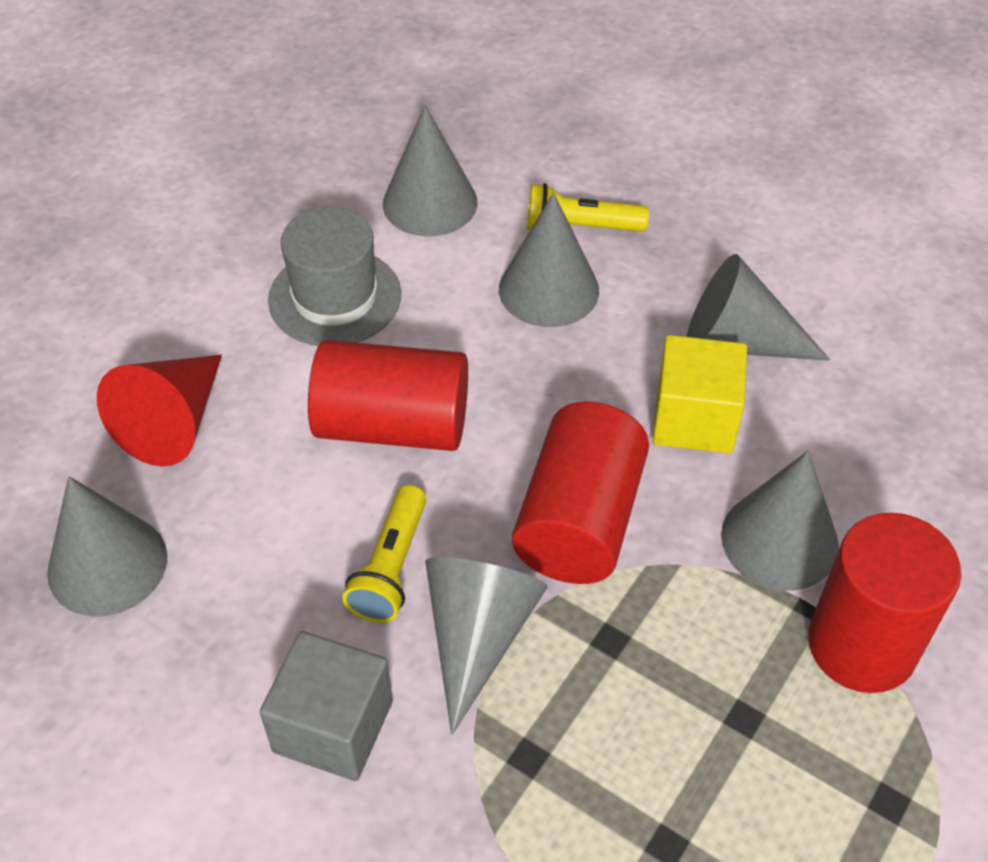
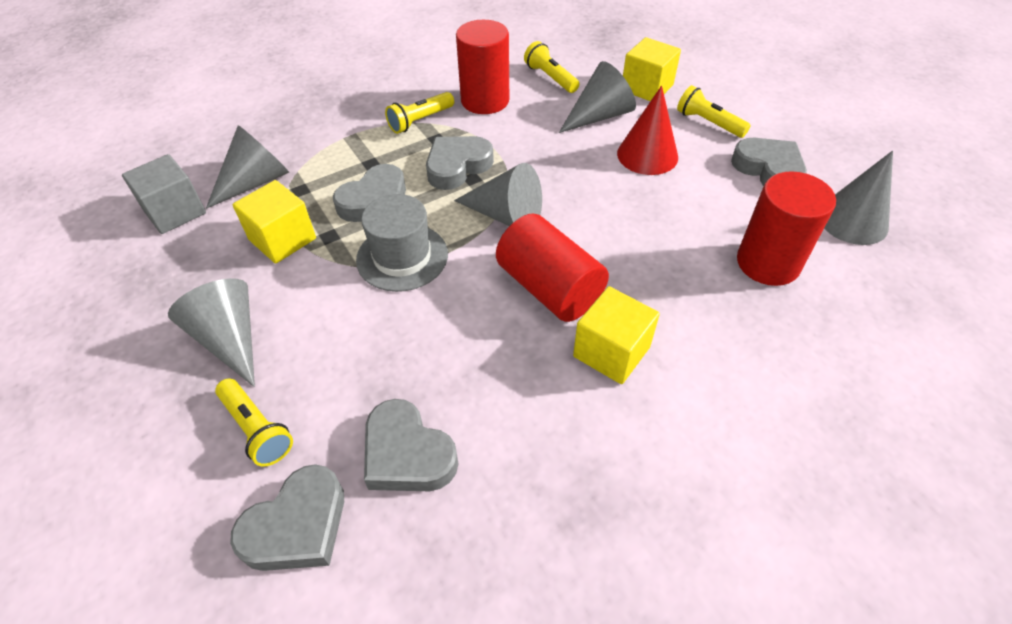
grey cone: 6 -> 5
grey heart: 0 -> 5
yellow cube: 1 -> 3
yellow flashlight: 2 -> 4

